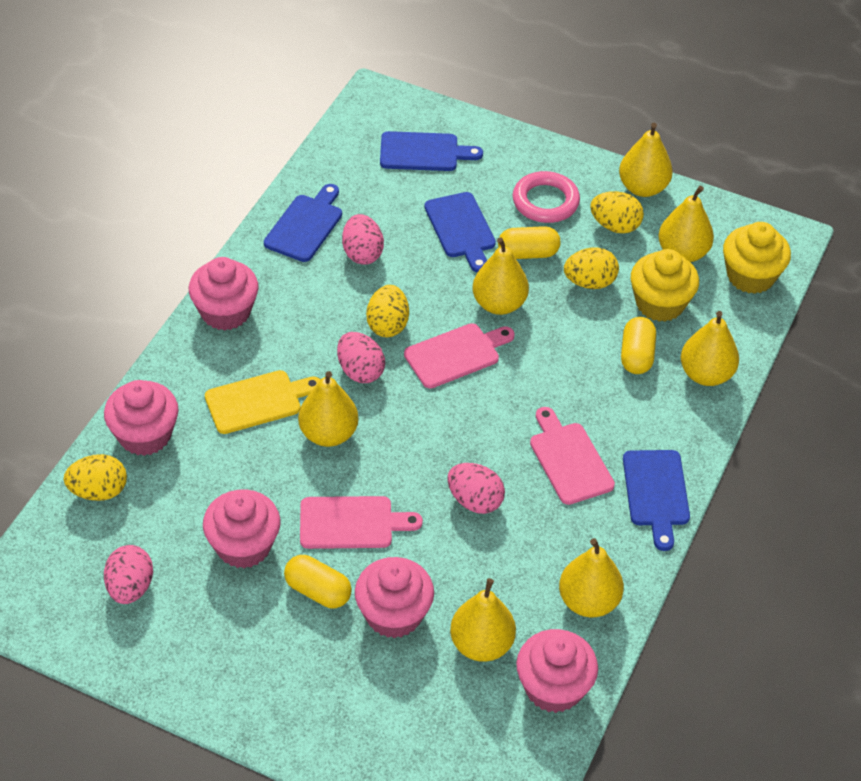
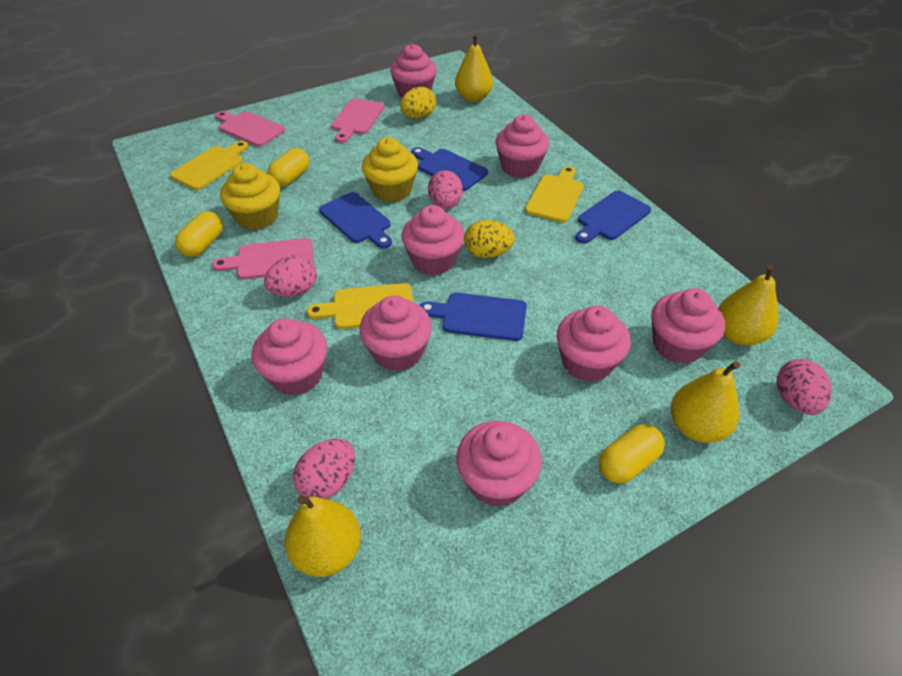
pink cupcake: 5 -> 8
pink ring: 1 -> 0
yellow cutting board: 1 -> 3
yellow egg: 4 -> 2
yellow pear: 7 -> 4

